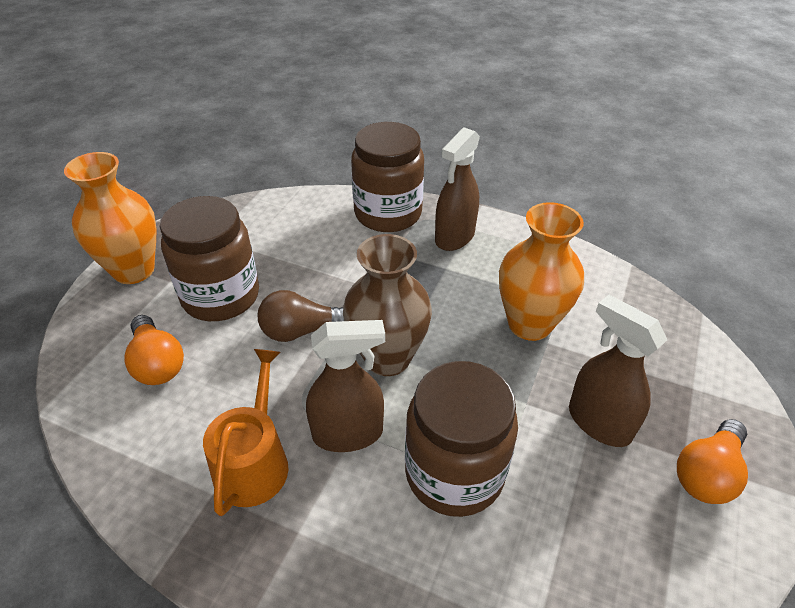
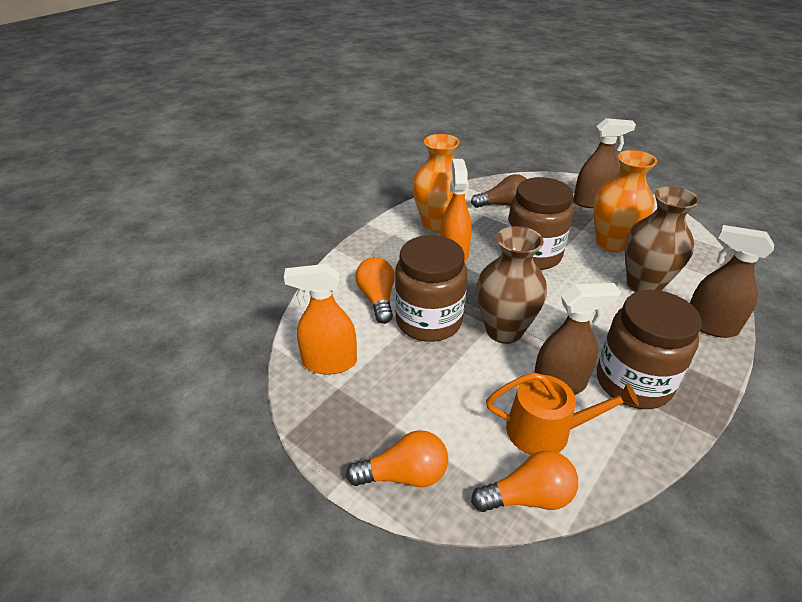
brown vase: 1 -> 2
orange light bulb: 2 -> 3
orange spray bottle: 0 -> 2

